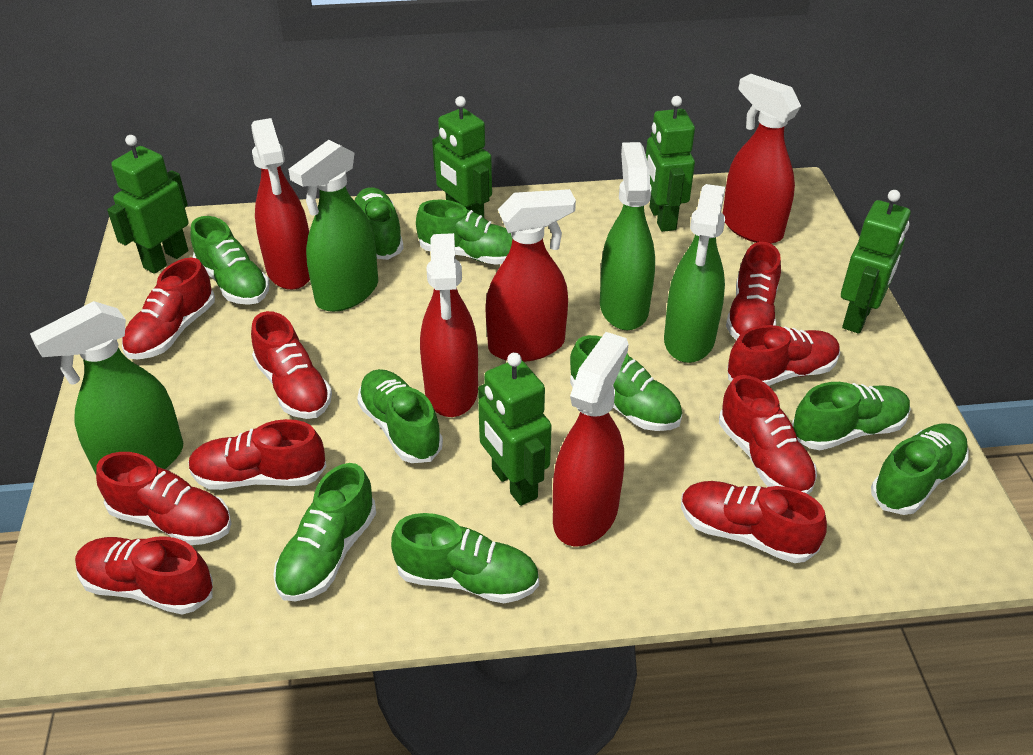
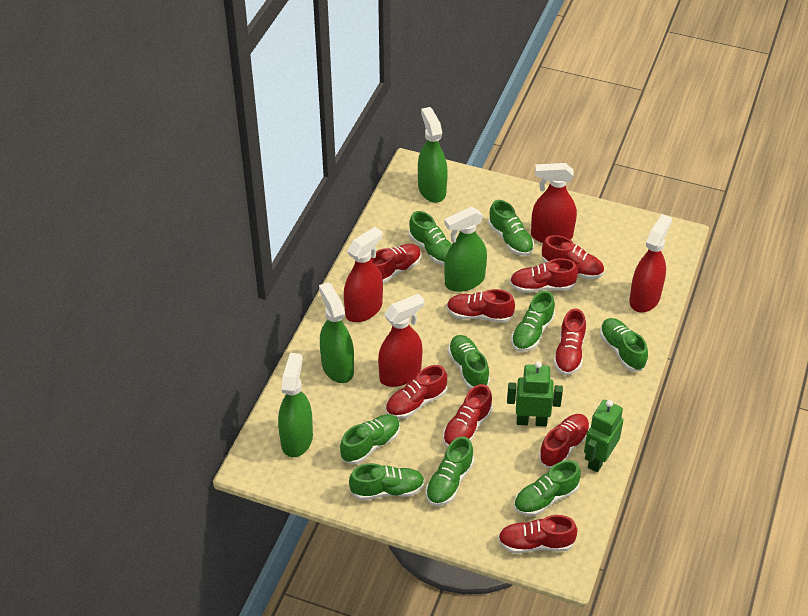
green robot: 5 -> 2
red spray bottle: 5 -> 4

